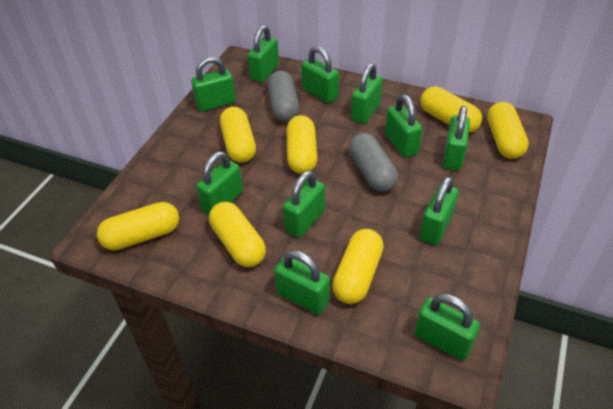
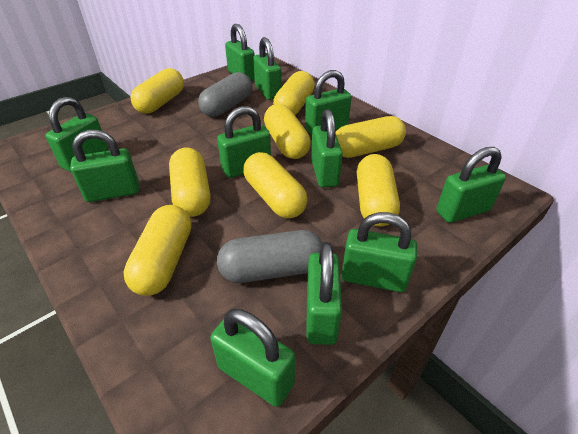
yellow capsule: 7 -> 8

